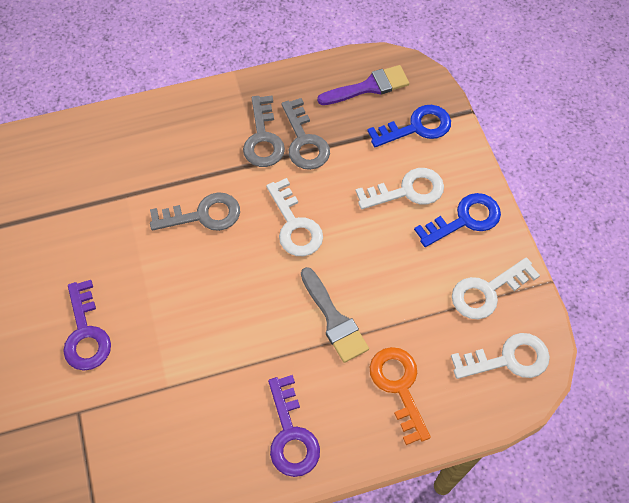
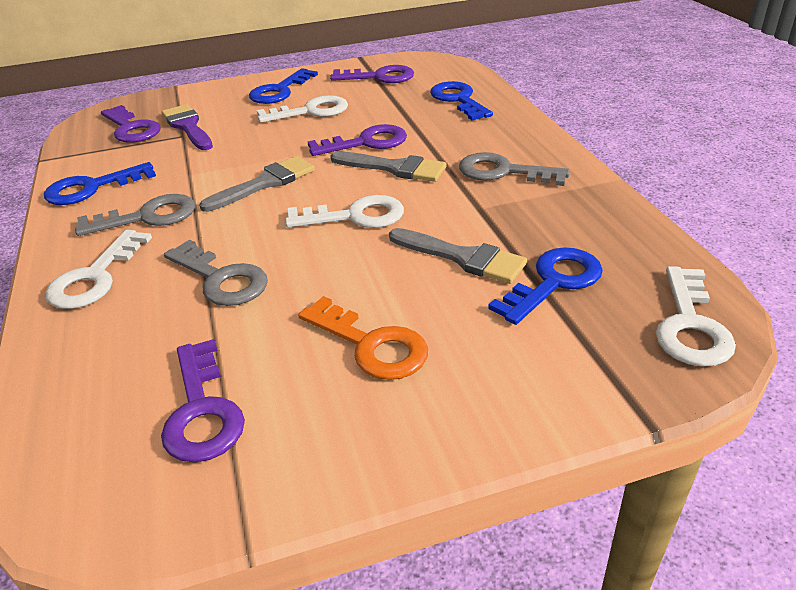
blue key: 2 -> 4
grey brush: 1 -> 3
purple key: 2 -> 4

